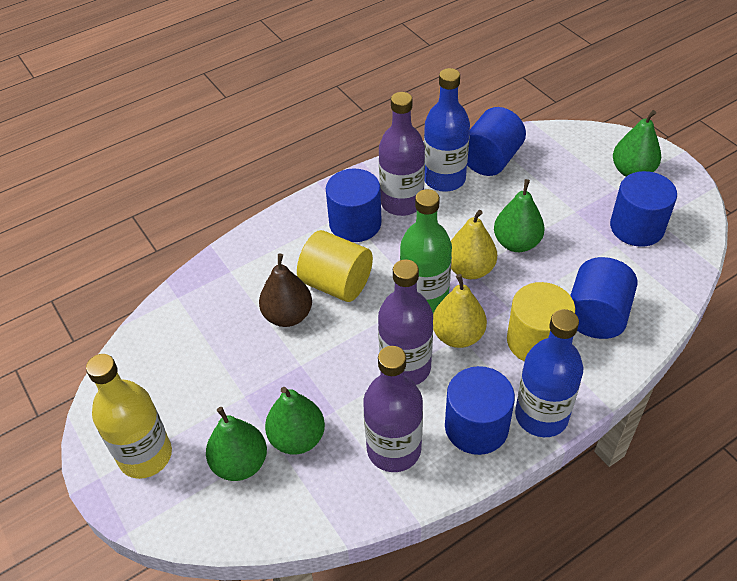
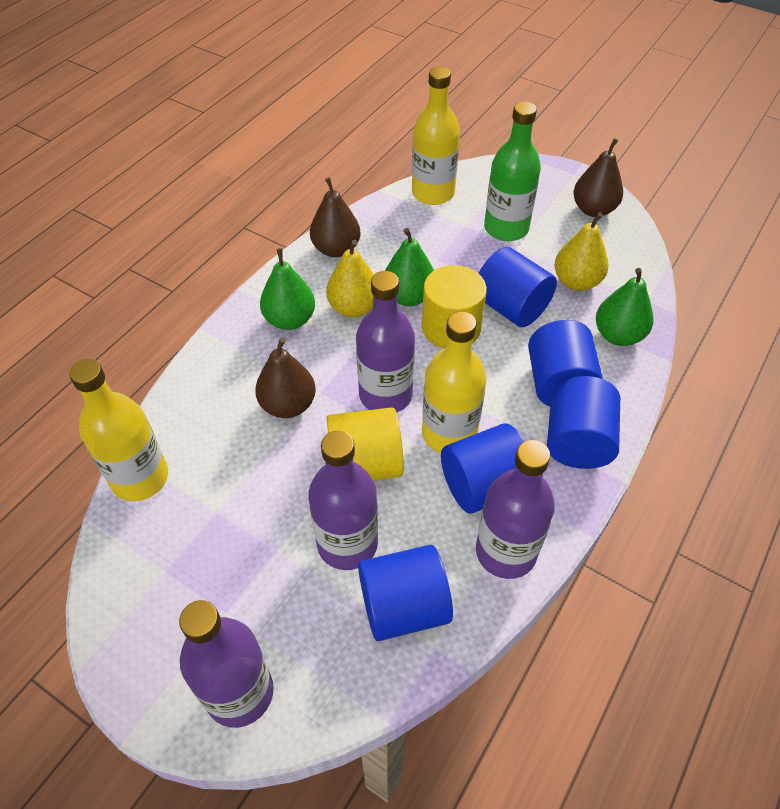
blue bottle: 2 -> 0
brown pear: 1 -> 3
green pear: 4 -> 3
purple bottle: 3 -> 4
yellow bottle: 1 -> 3

